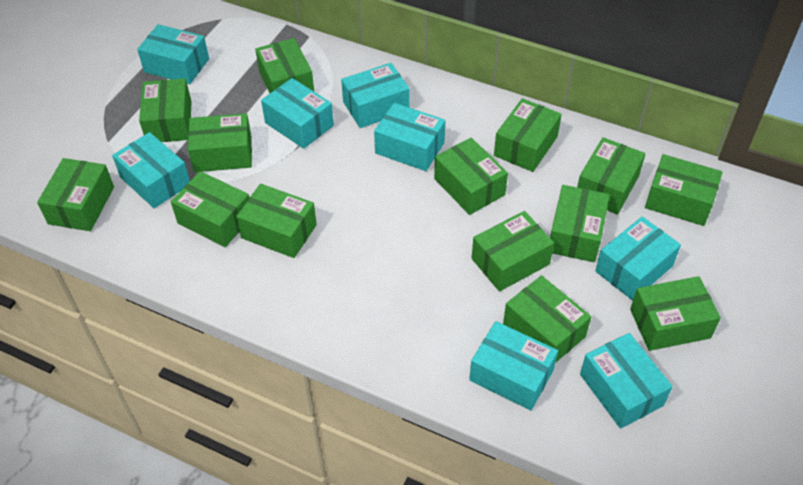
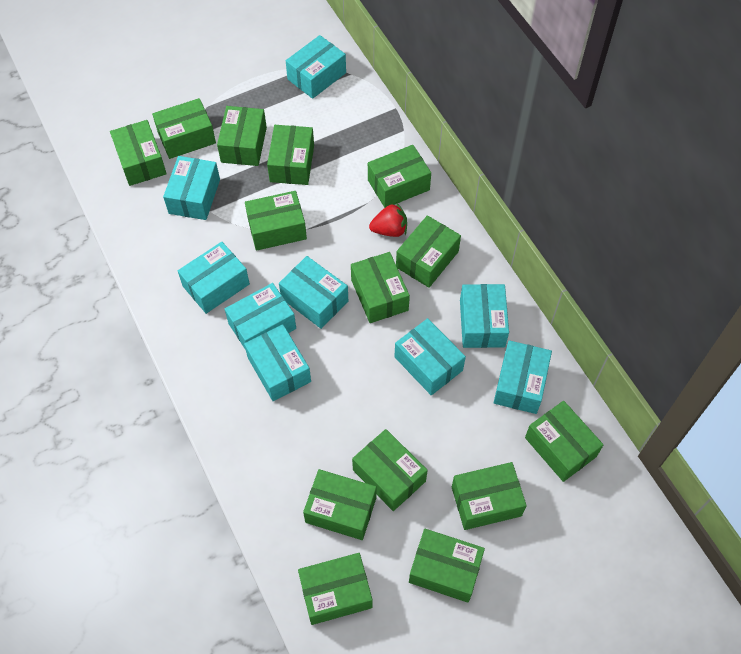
red strawberry: 0 -> 1
turquoise box: 8 -> 9

